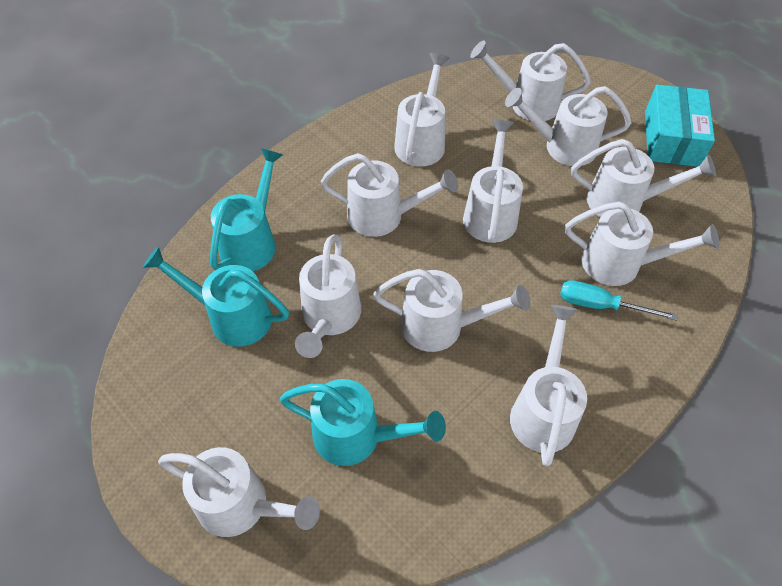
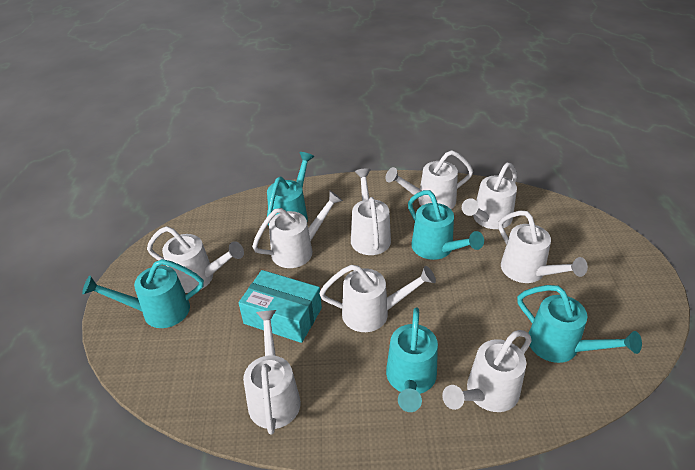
turquoise screwdriver: 1 -> 0
turquoise watering can: 3 -> 5
white watering can: 11 -> 9

